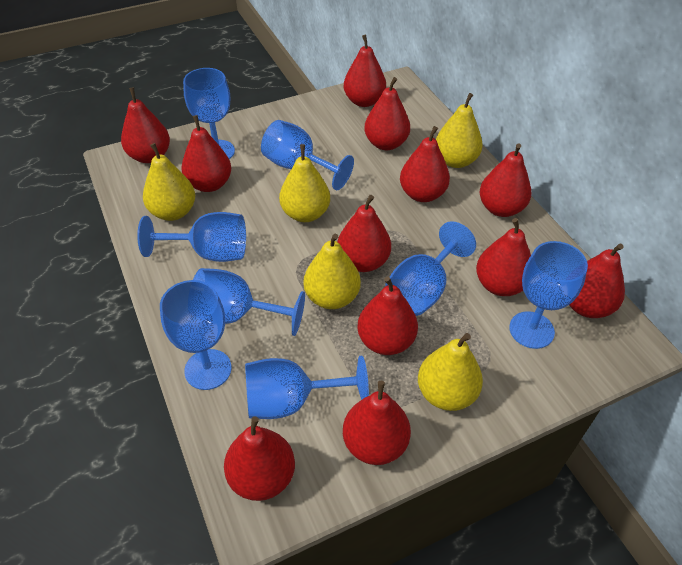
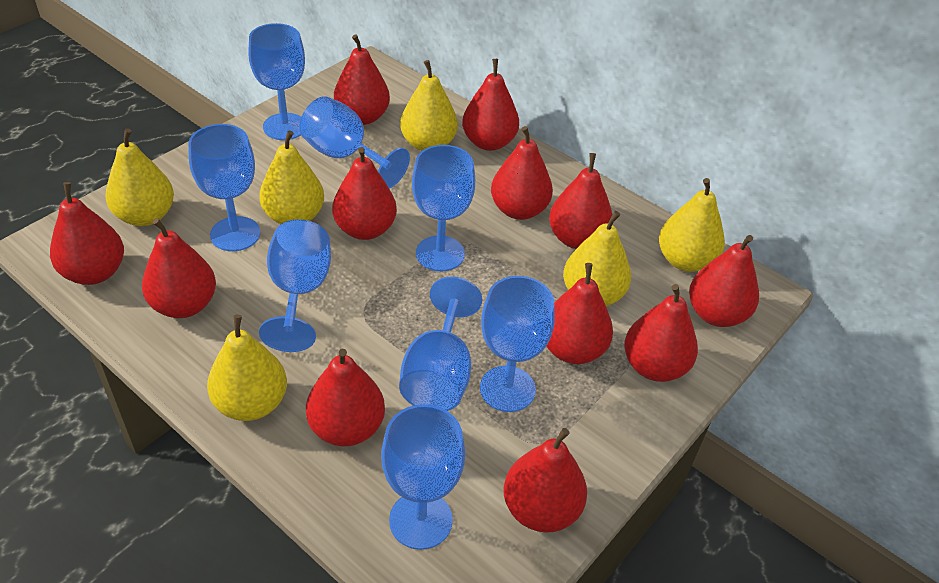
yellow pear: 5 -> 6

